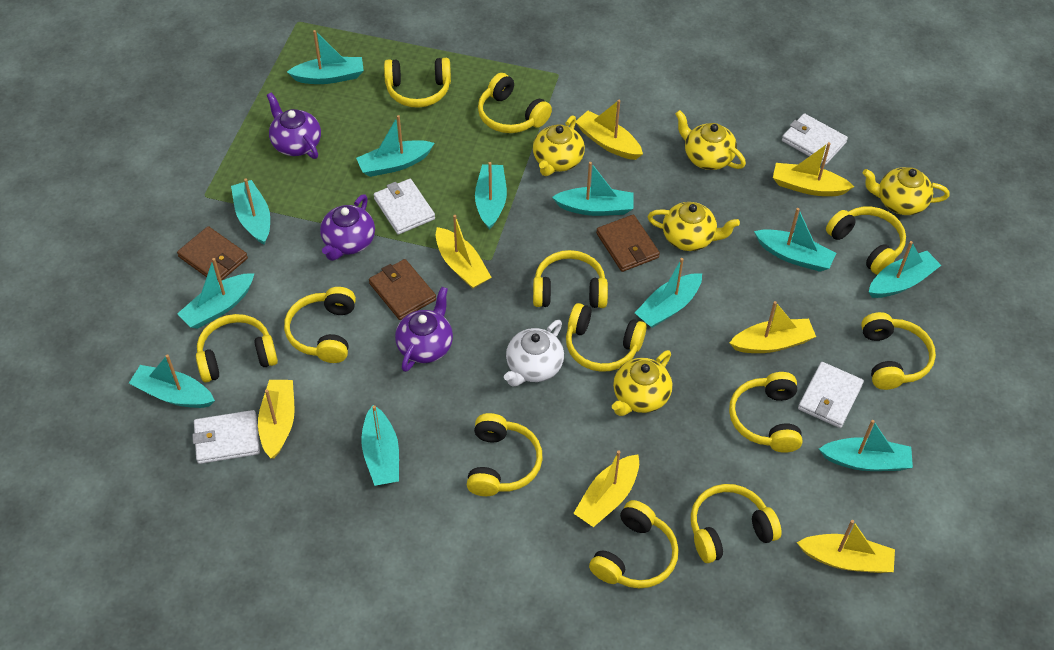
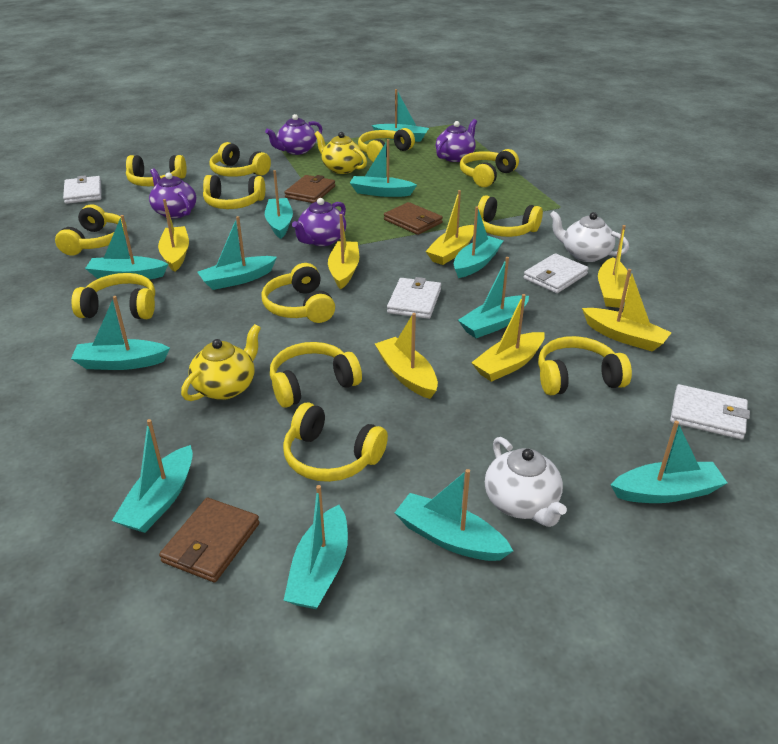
purple teapot: 3 -> 4
white teapot: 1 -> 2
yellow teapot: 5 -> 2

